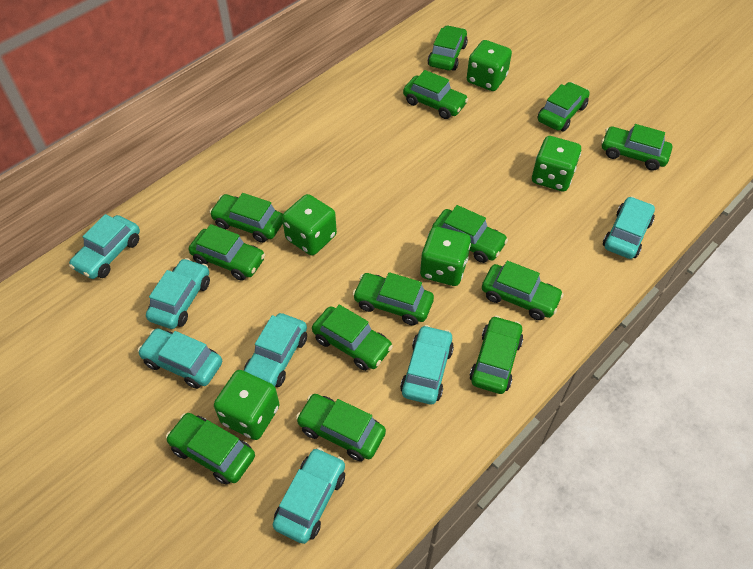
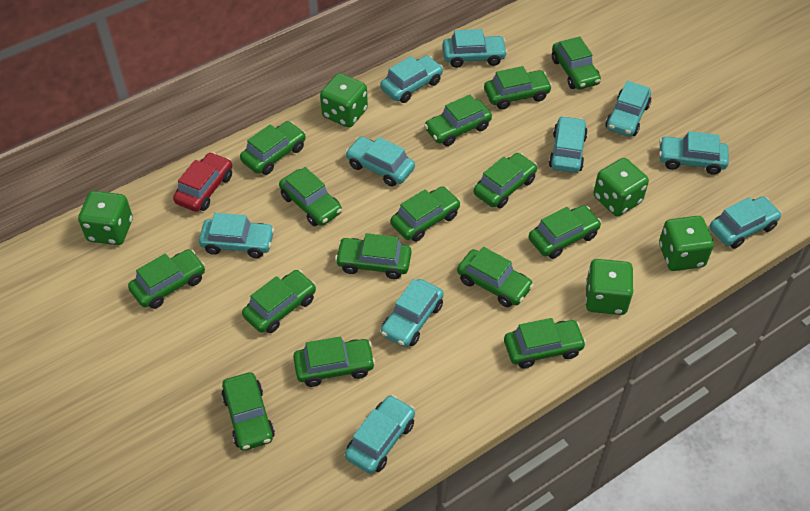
green car: 13 -> 15
red car: 0 -> 1
turquoise car: 7 -> 10

